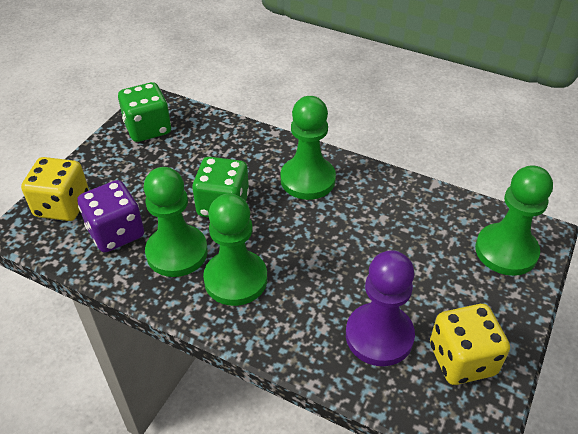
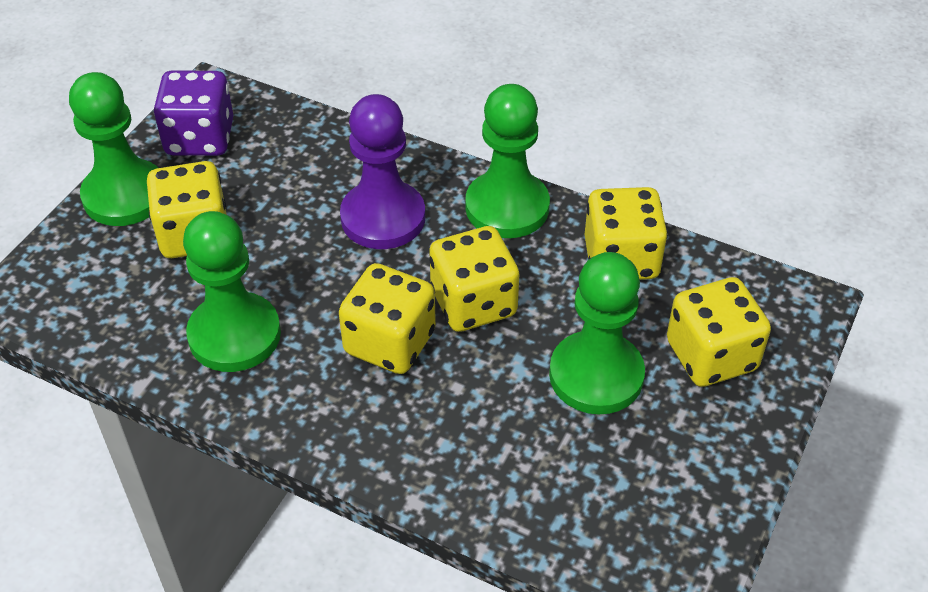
green dice: 2 -> 0
yellow dice: 2 -> 5

